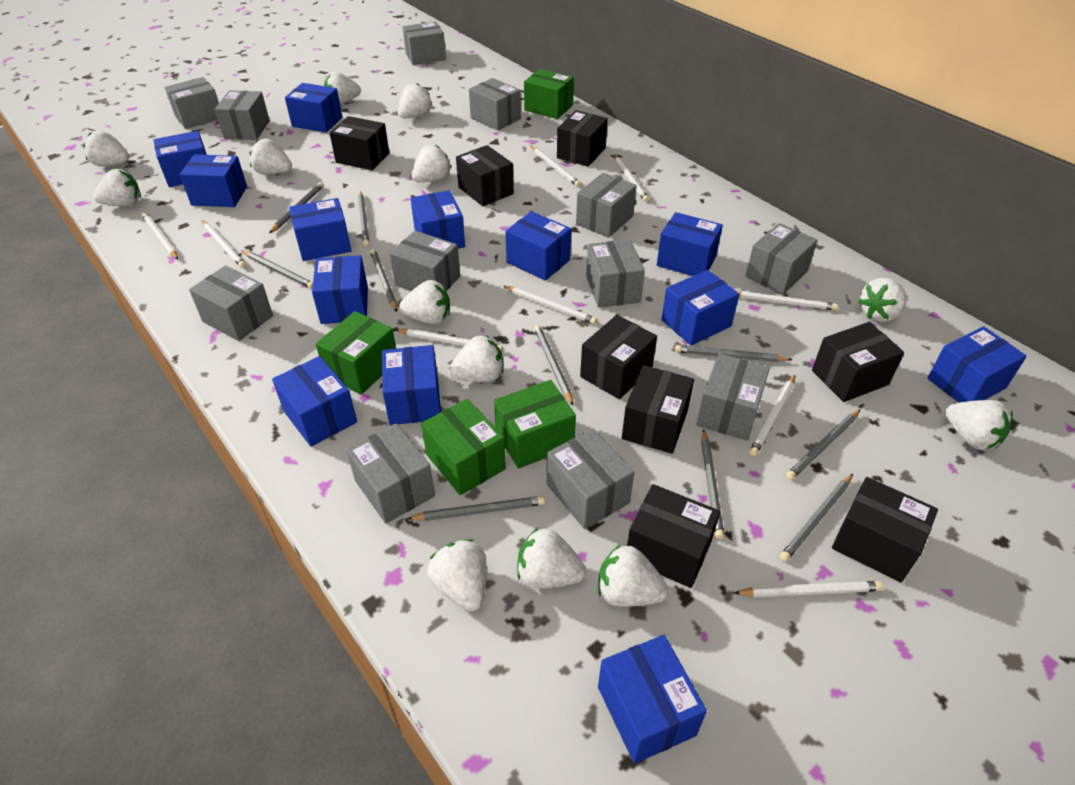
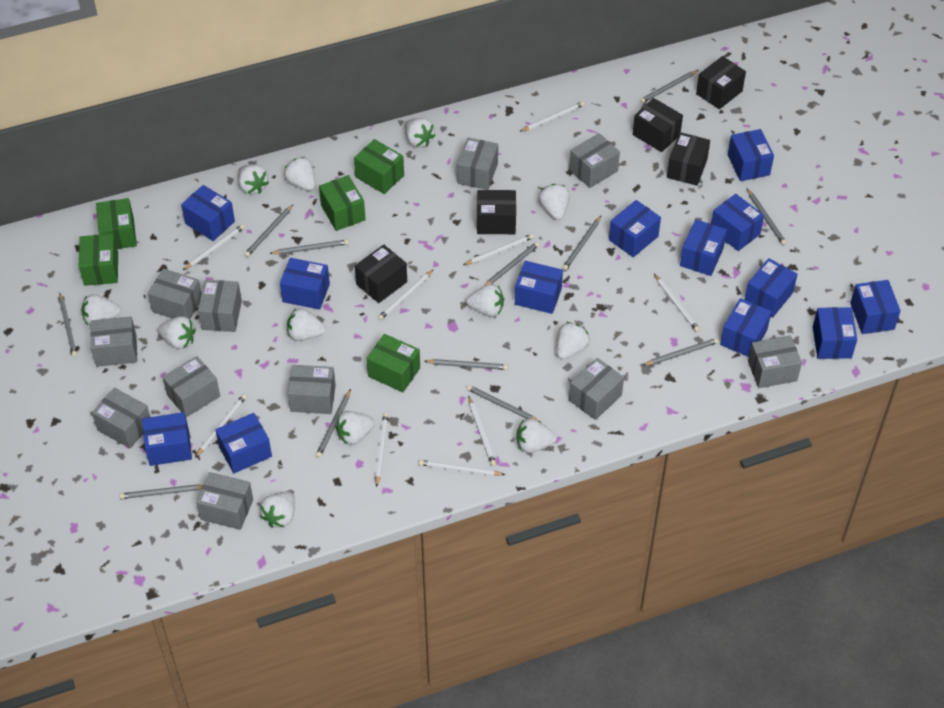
black box: 8 -> 5
green box: 4 -> 5
grey box: 12 -> 11
grey pencil: 10 -> 12
white strawberry: 13 -> 12

